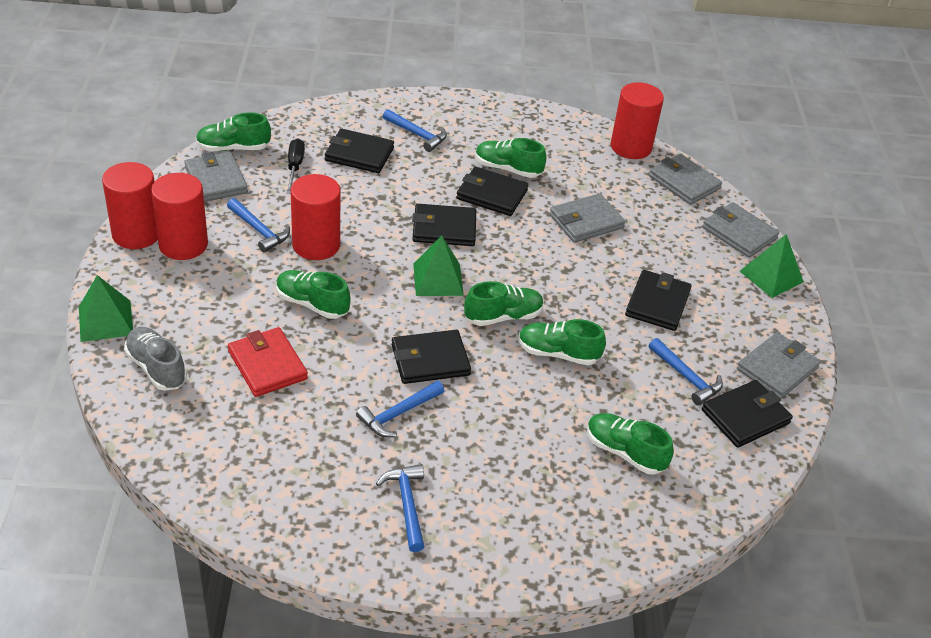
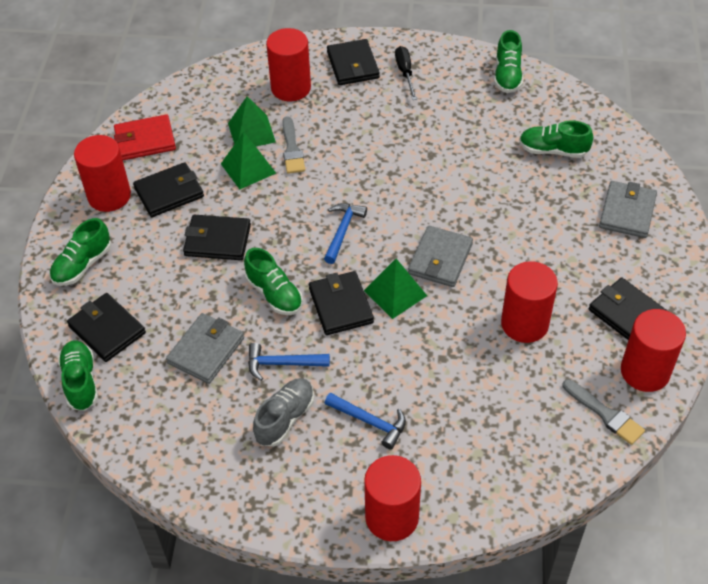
blue hammer: 5 -> 3
green shoe: 6 -> 5
grey brush: 0 -> 2
grey wallet: 5 -> 3
red cylinder: 4 -> 5

